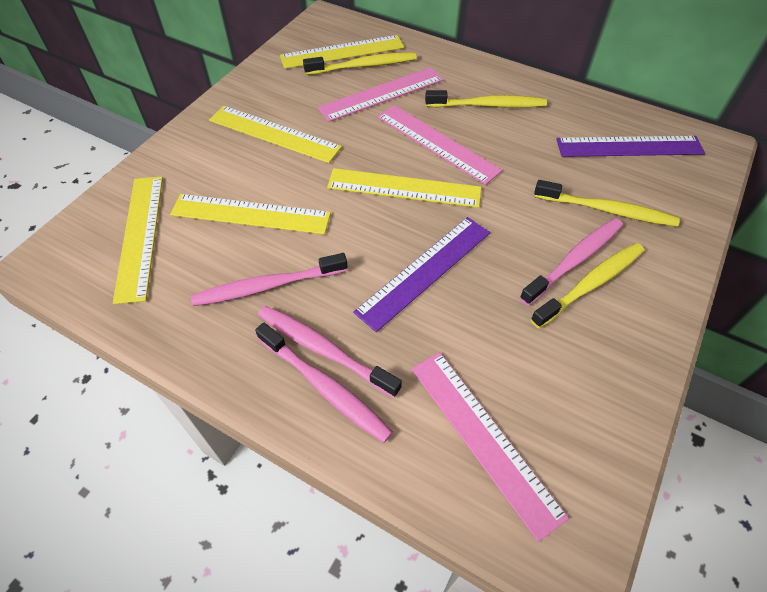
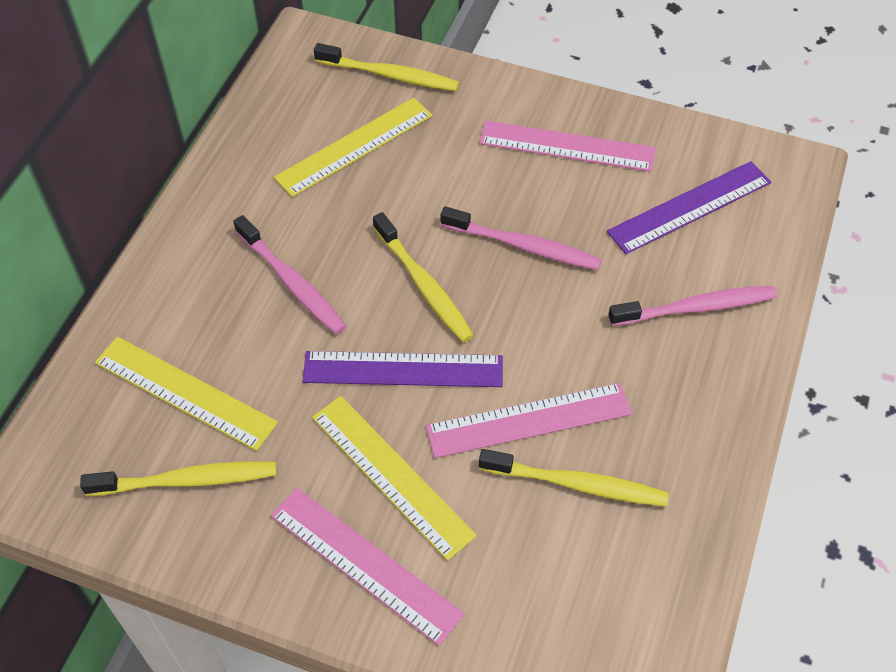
pink toothbrush: 4 -> 3
yellow ruler: 5 -> 3

